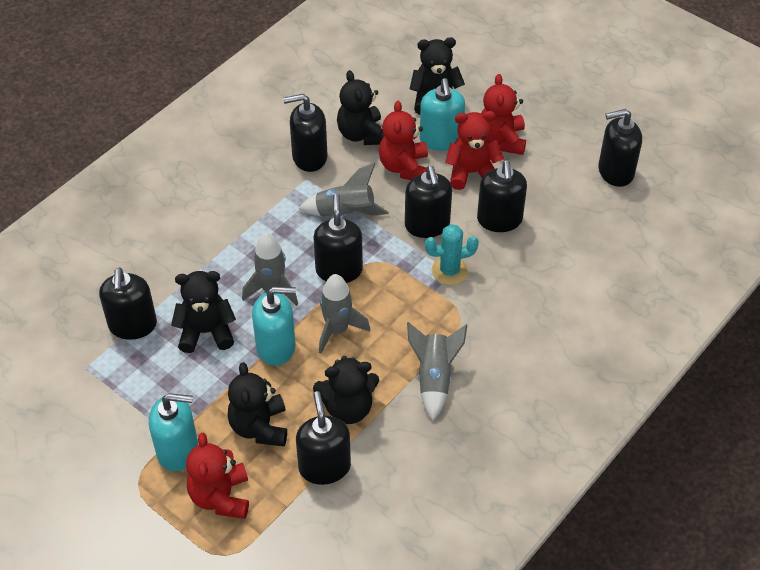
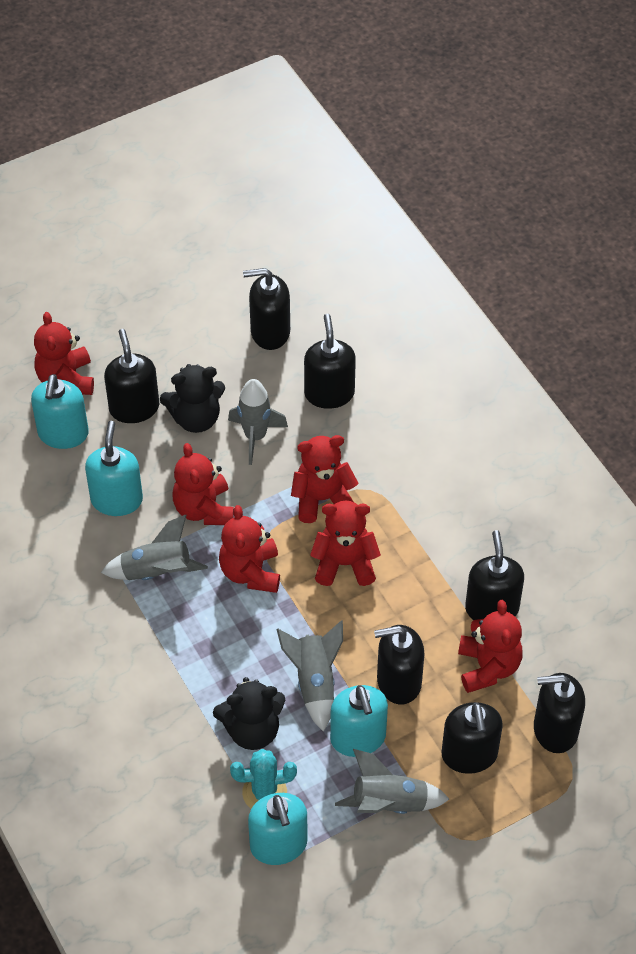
black teddy bear: 5 -> 2
red teddy bear: 4 -> 6
turquoise soap dispenser: 3 -> 4

